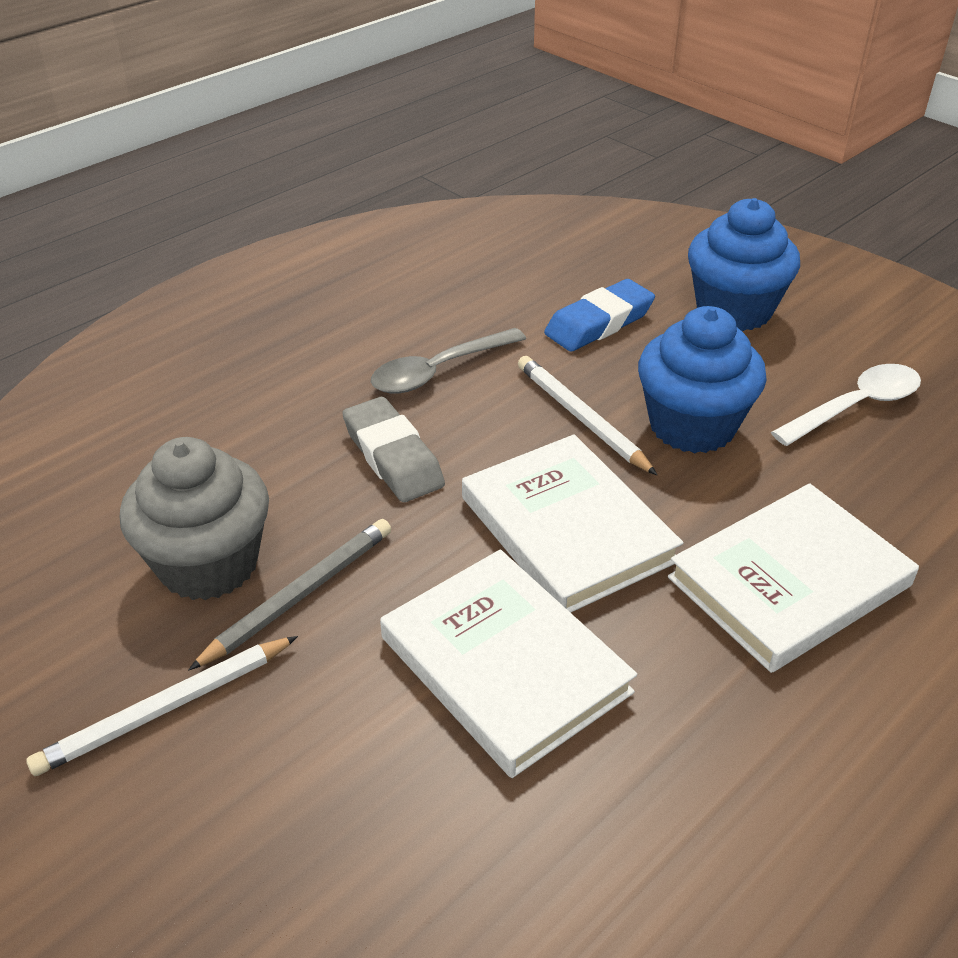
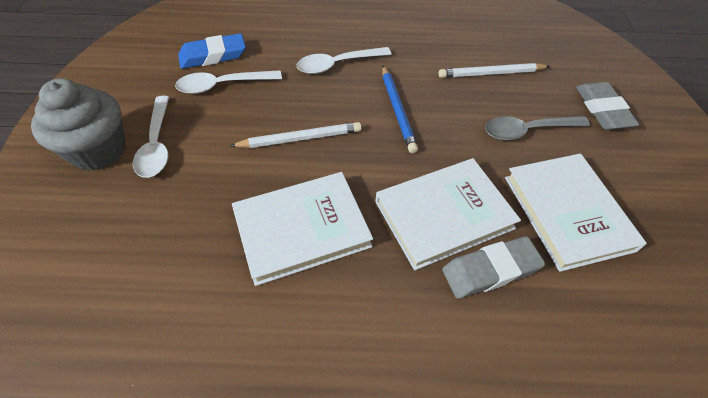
blue cupcake: 2 -> 0
blue pencil: 0 -> 1
grey eraser: 1 -> 2
grey pencil: 1 -> 0
white spoon: 1 -> 3

